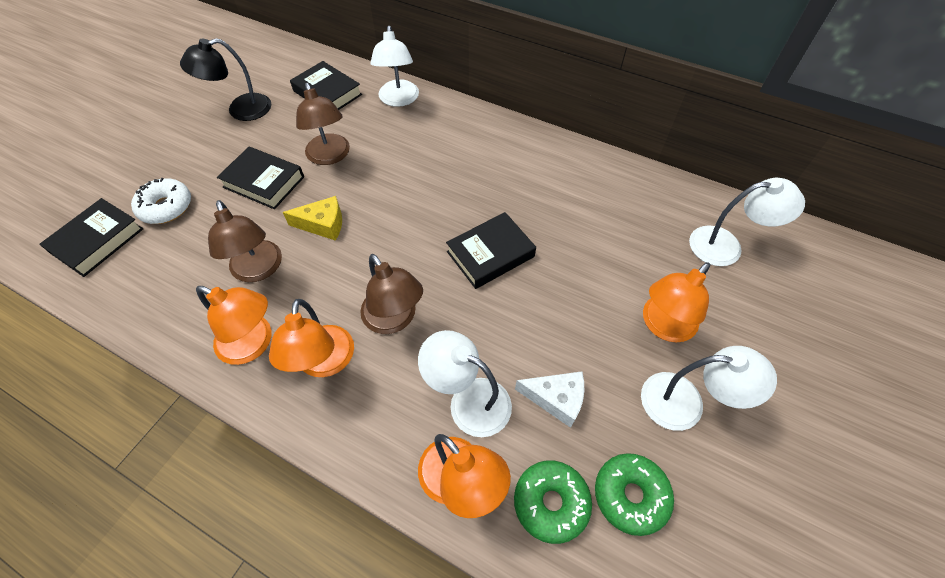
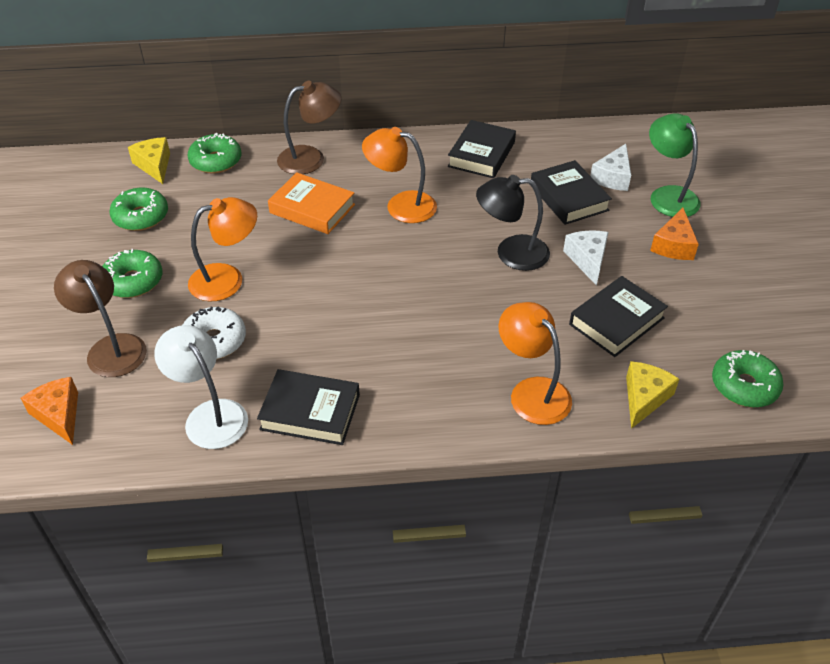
brown lamp: 3 -> 2
green donut: 2 -> 4
green lamp: 0 -> 1
orange book: 0 -> 1
orange cheese: 0 -> 2
orange lamp: 4 -> 3
white cheese: 1 -> 2
white lamp: 4 -> 1
yellow cheese: 1 -> 2

